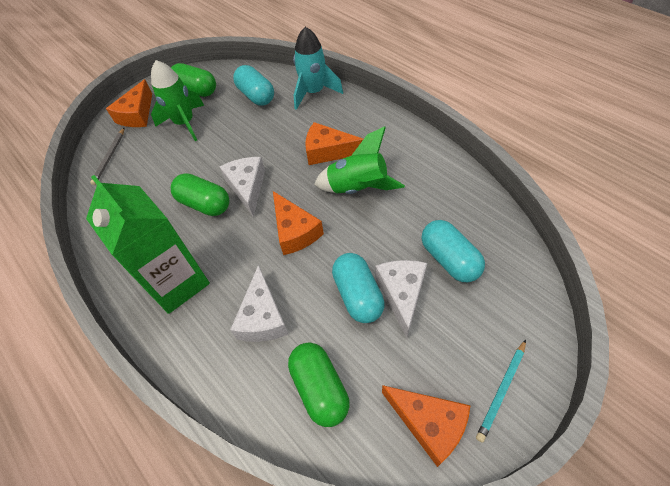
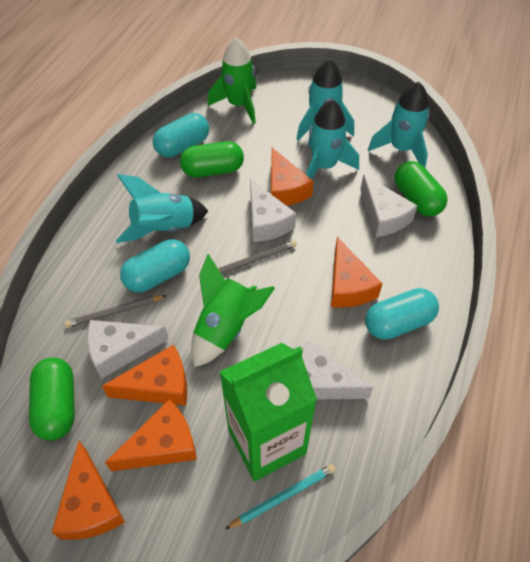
grey pencil: 1 -> 2
orange cheese: 4 -> 5
turquoise rocket: 1 -> 4
white cheese: 3 -> 4

